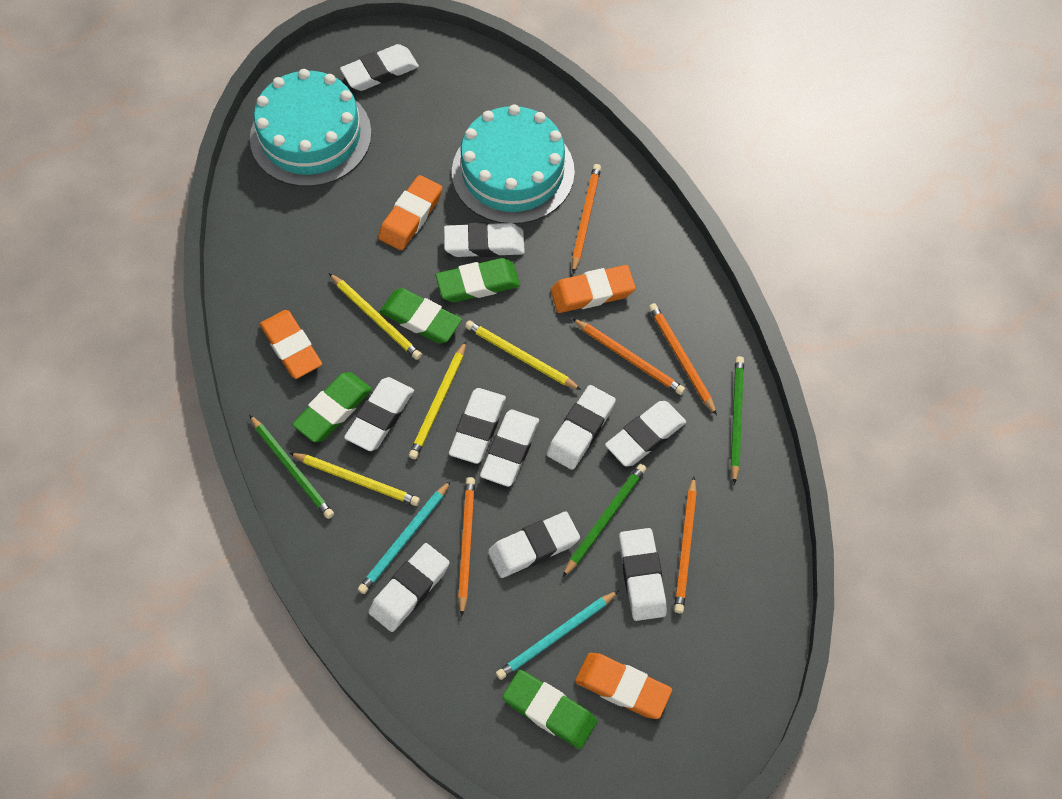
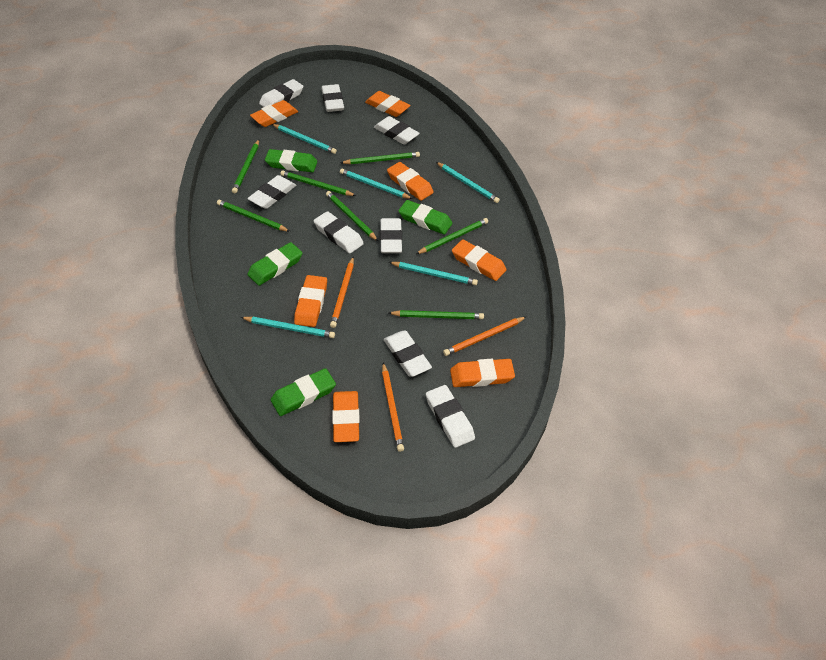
green pencil: 3 -> 7
orange eraser: 4 -> 7
orange pencil: 5 -> 3
turquoise cake: 2 -> 0
turquoise pencil: 2 -> 5
white eraser: 10 -> 8
yellow pencil: 4 -> 0

